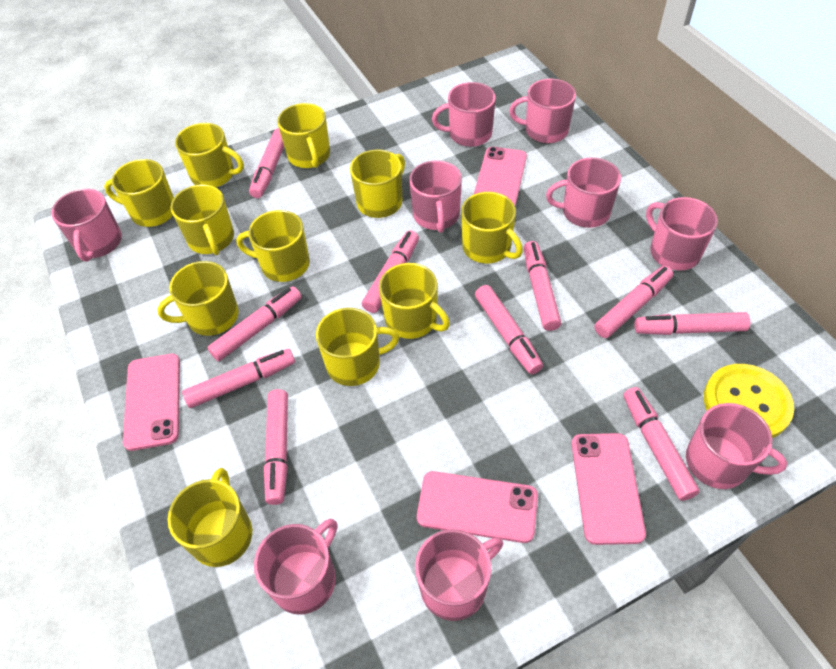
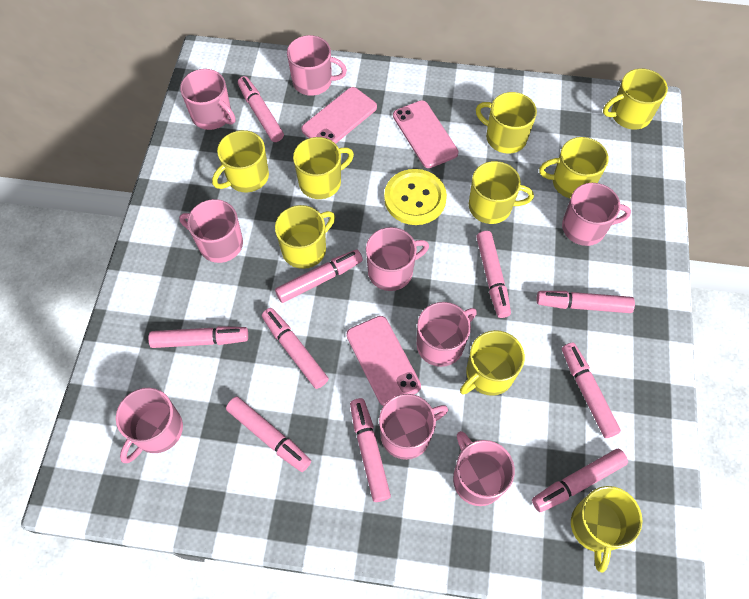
pink phone: 4 -> 3
yellow mug: 11 -> 9

